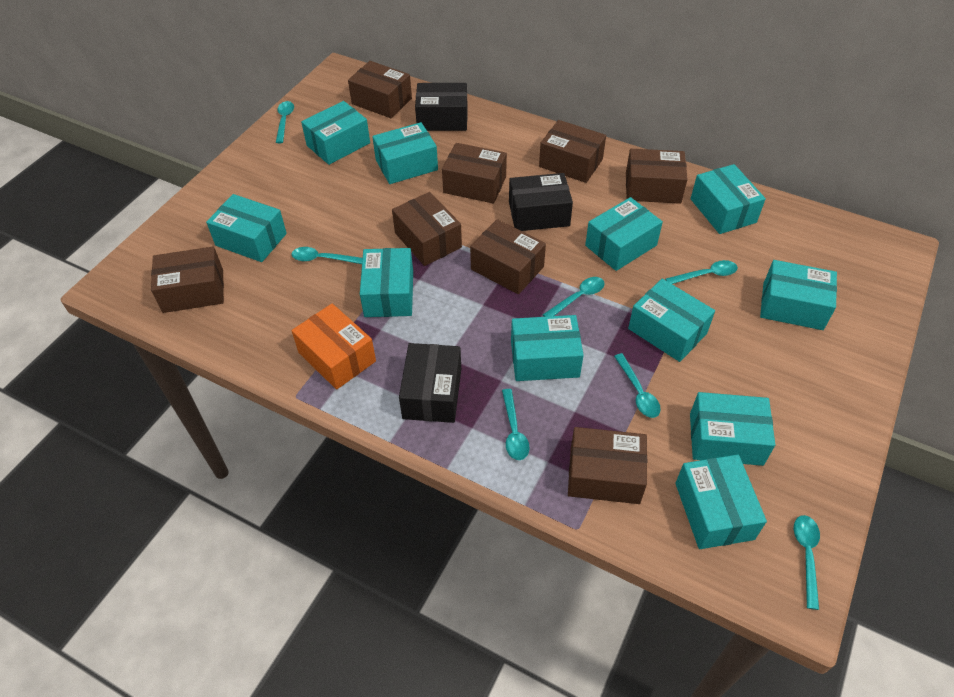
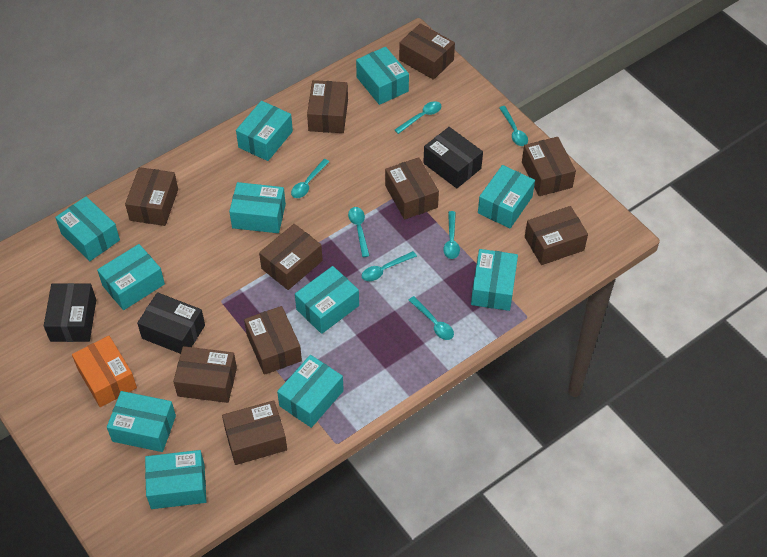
brown box: 8 -> 10

